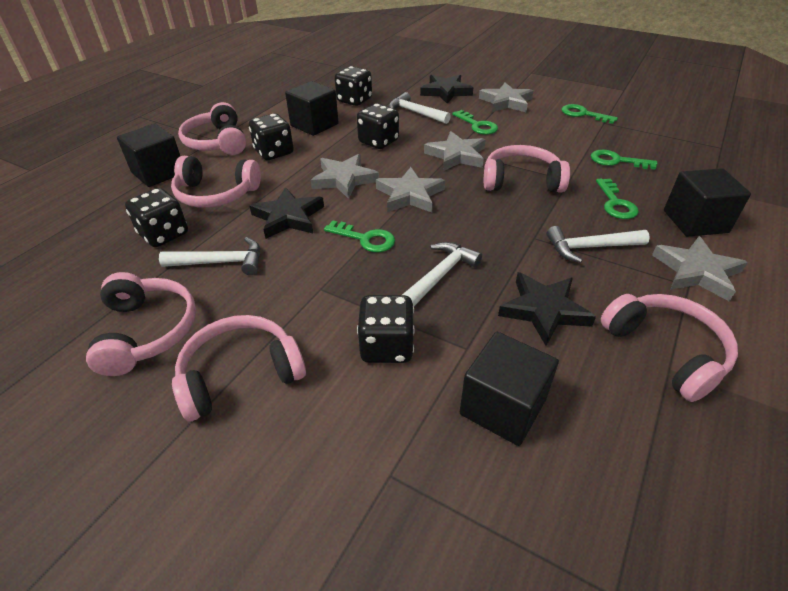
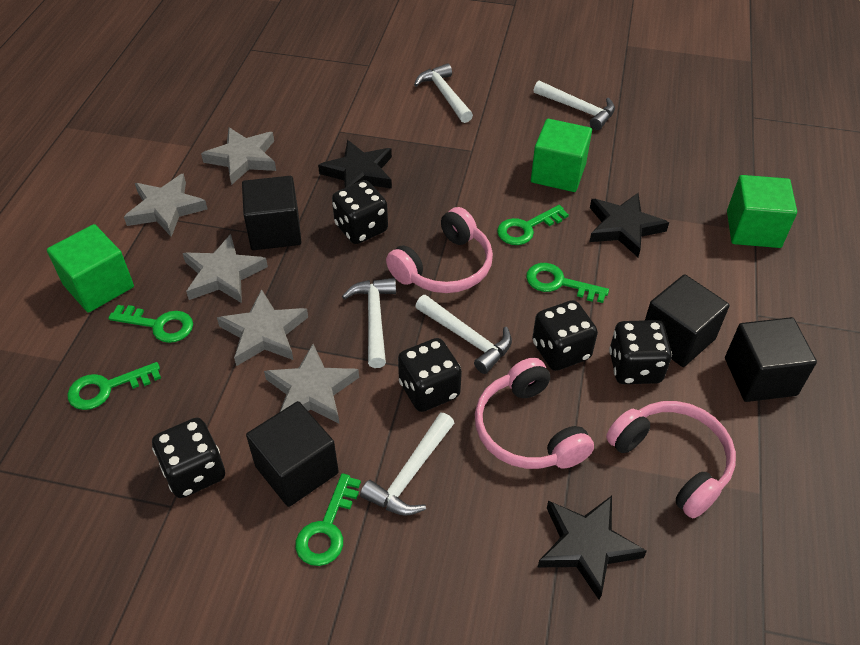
green cube: 0 -> 3
pink headphones: 6 -> 3
white hammer: 4 -> 5

